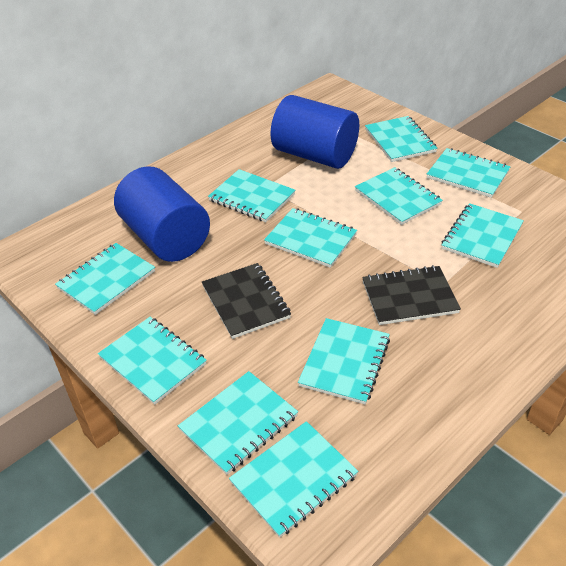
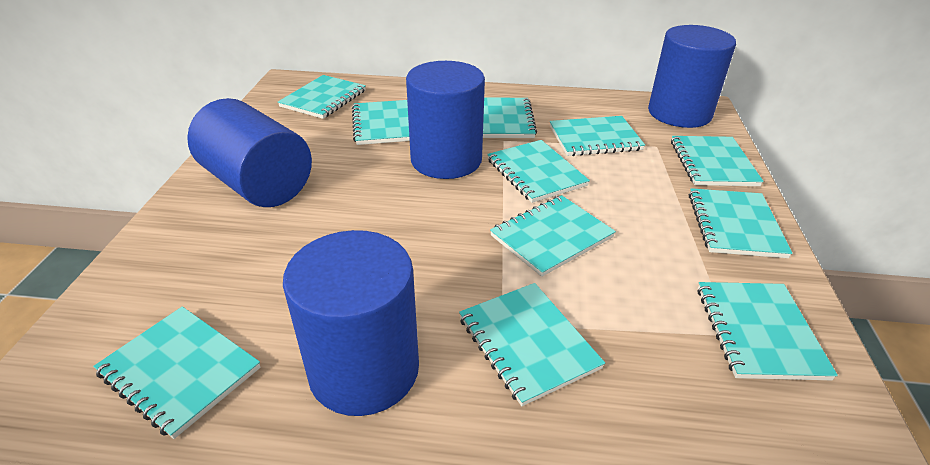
black notebook: 2 -> 0
blue cylinder: 2 -> 4

